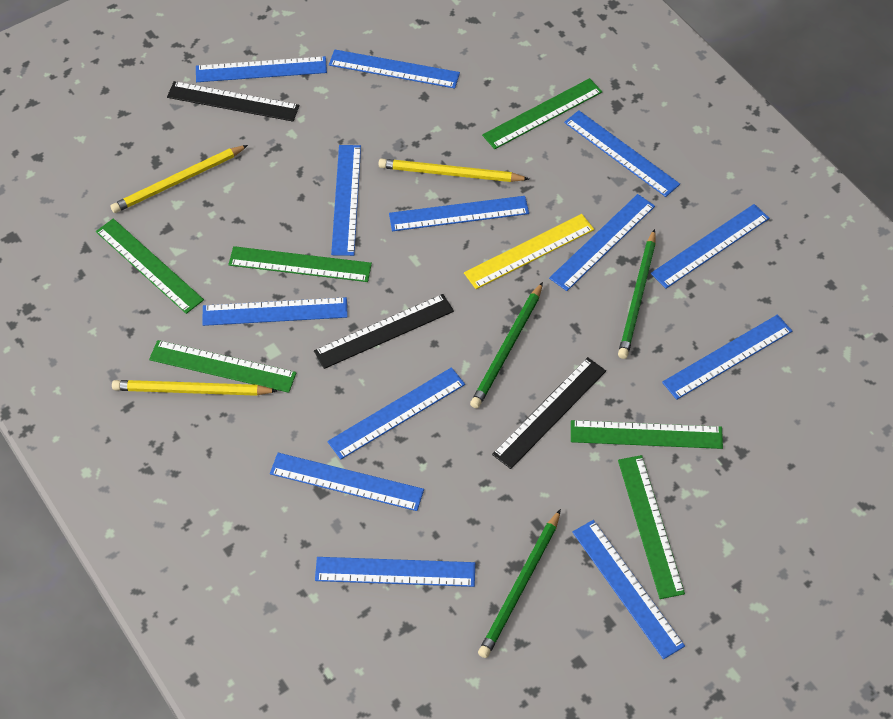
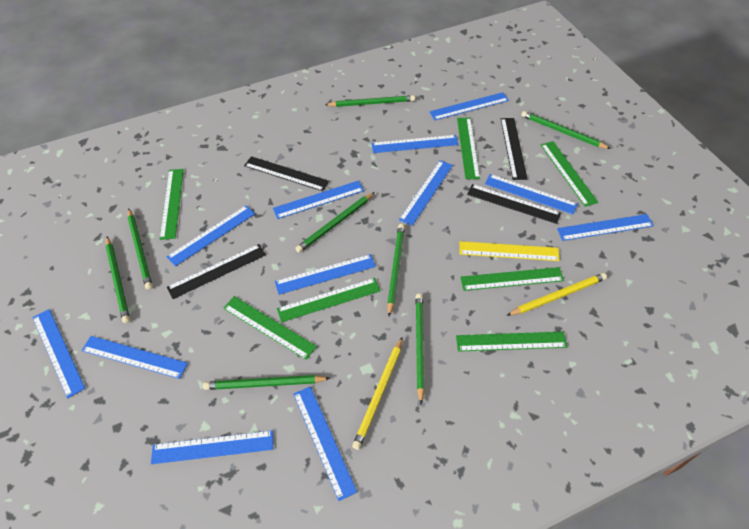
black ruler: 3 -> 4
blue ruler: 13 -> 12
green pencil: 3 -> 8
green ruler: 6 -> 7
yellow pencil: 3 -> 2

